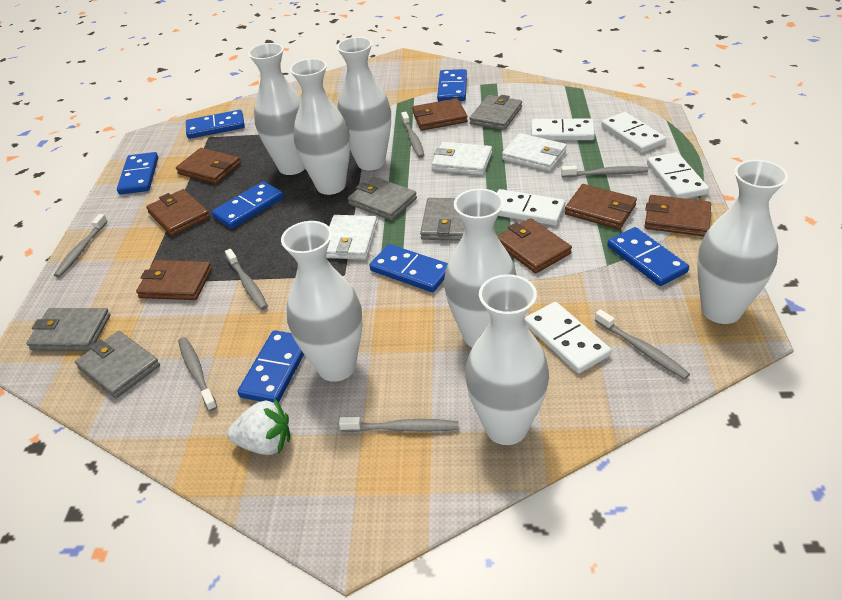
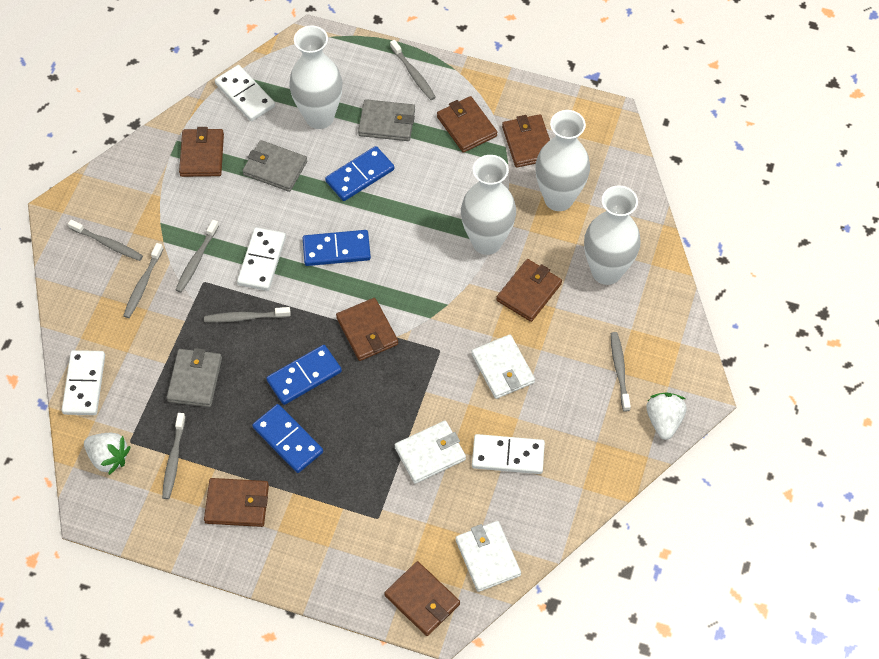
blue domino: 7 -> 4
grey wallet: 5 -> 3
white domino: 5 -> 4
white strawberry: 1 -> 2
white vase: 7 -> 4

